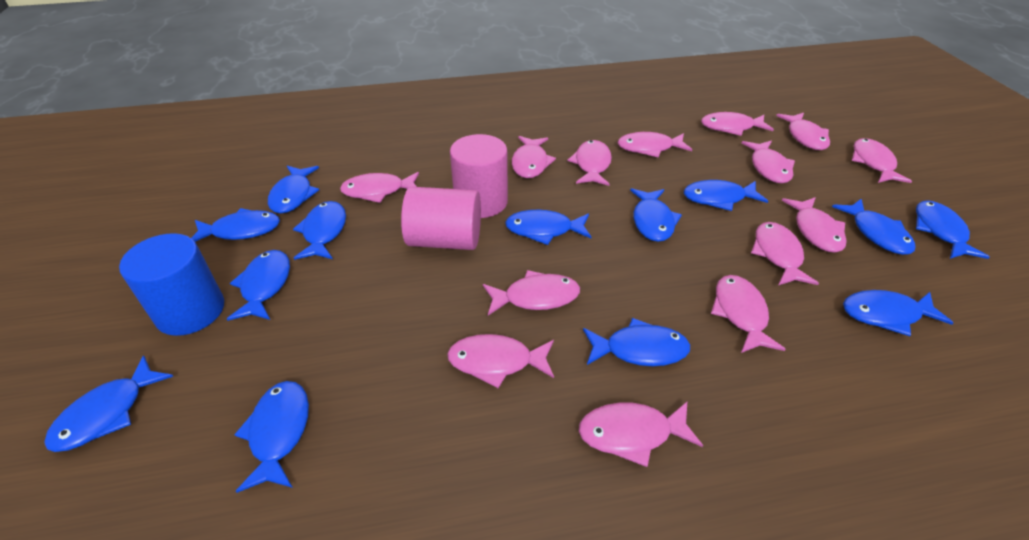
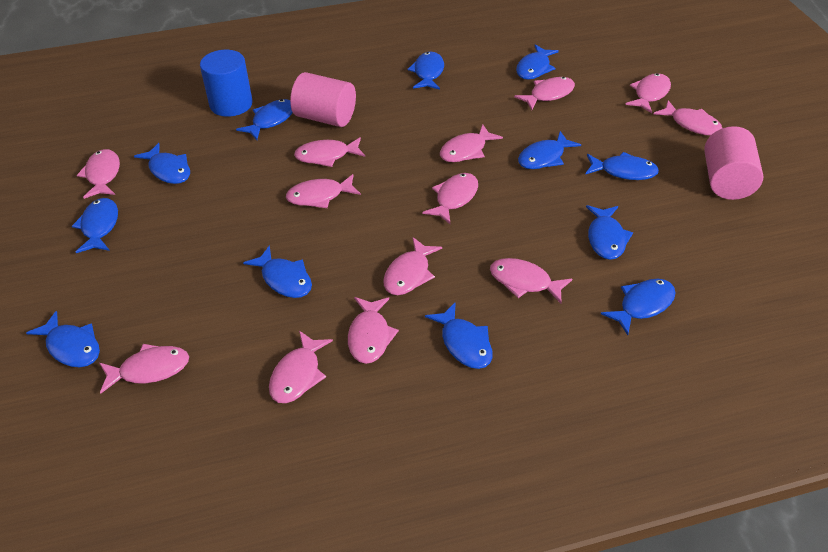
blue fish: 13 -> 12
pink fish: 14 -> 13

